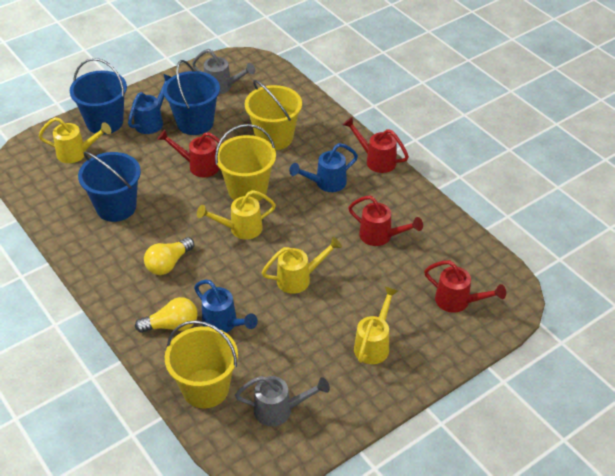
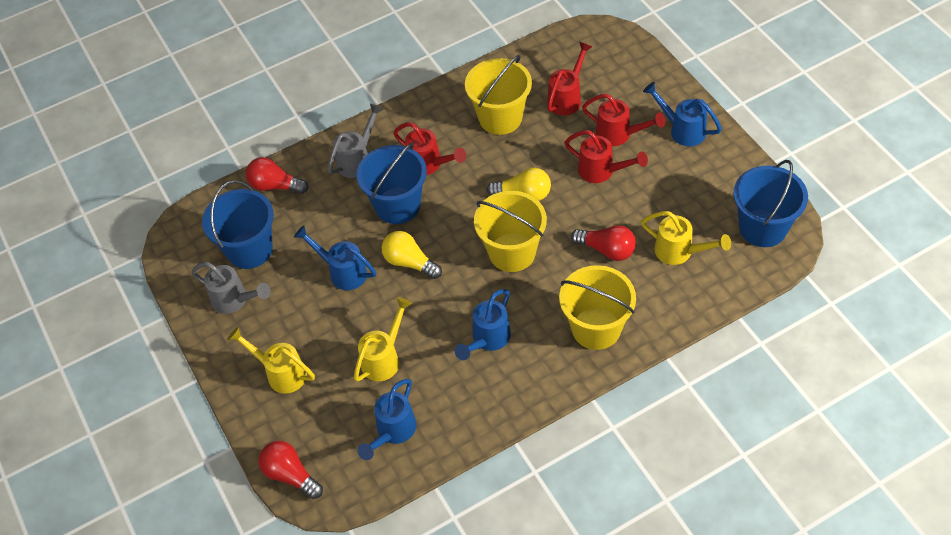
blue watering can: 3 -> 4
red light bulb: 0 -> 3
yellow watering can: 4 -> 3

